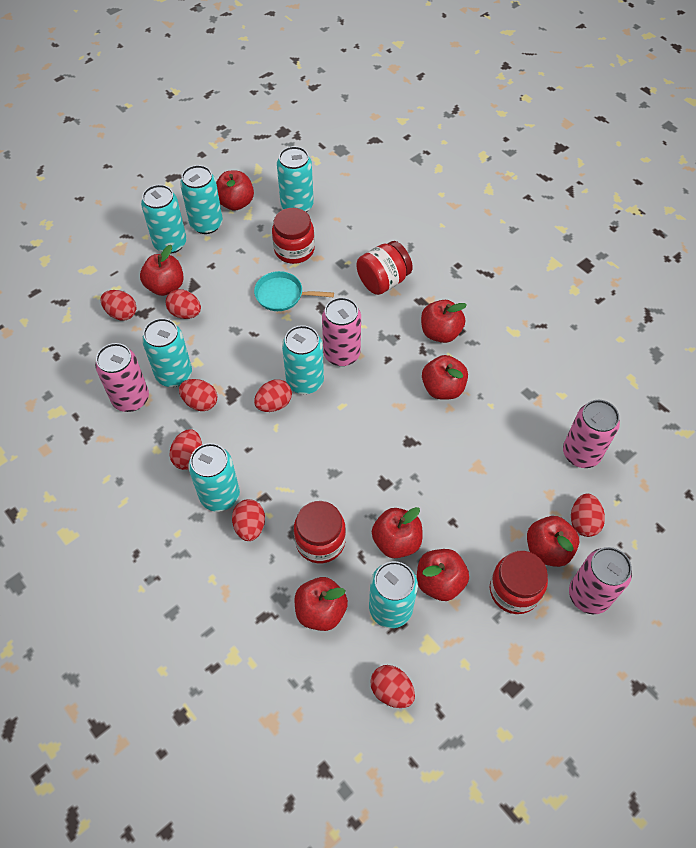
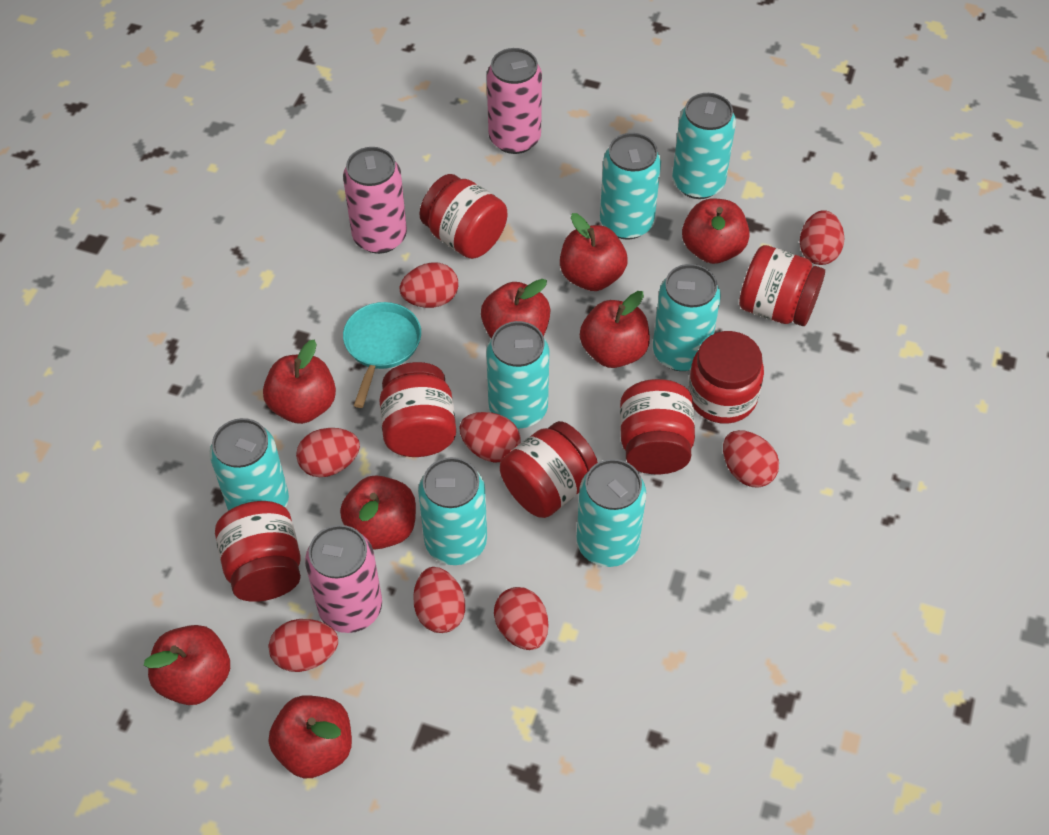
pink can: 4 -> 3
red jar: 4 -> 7

